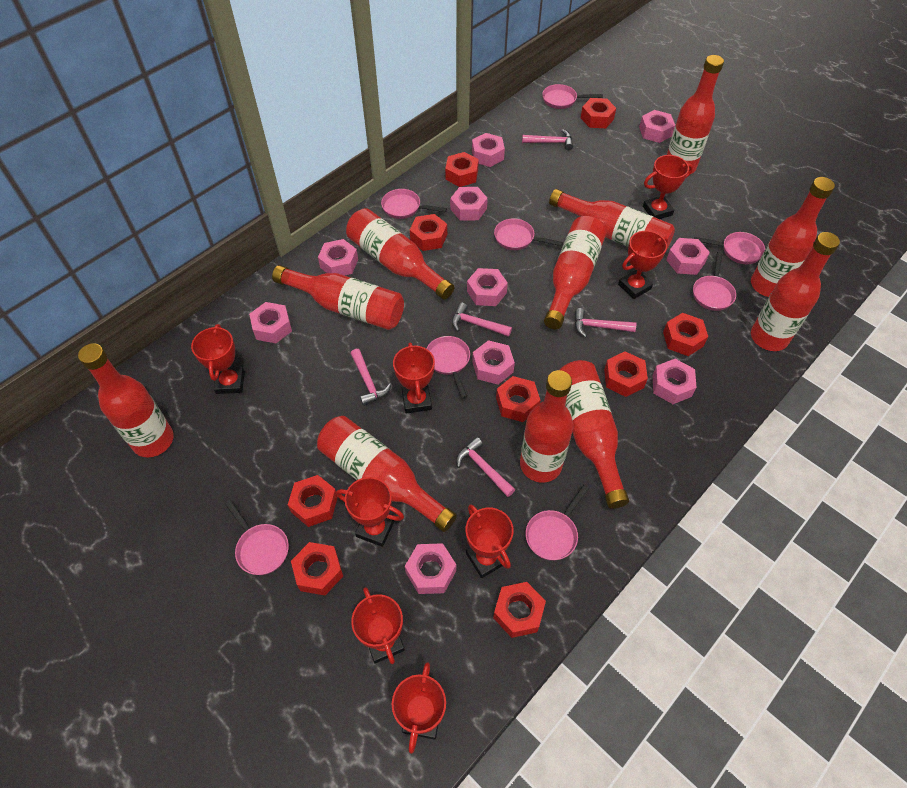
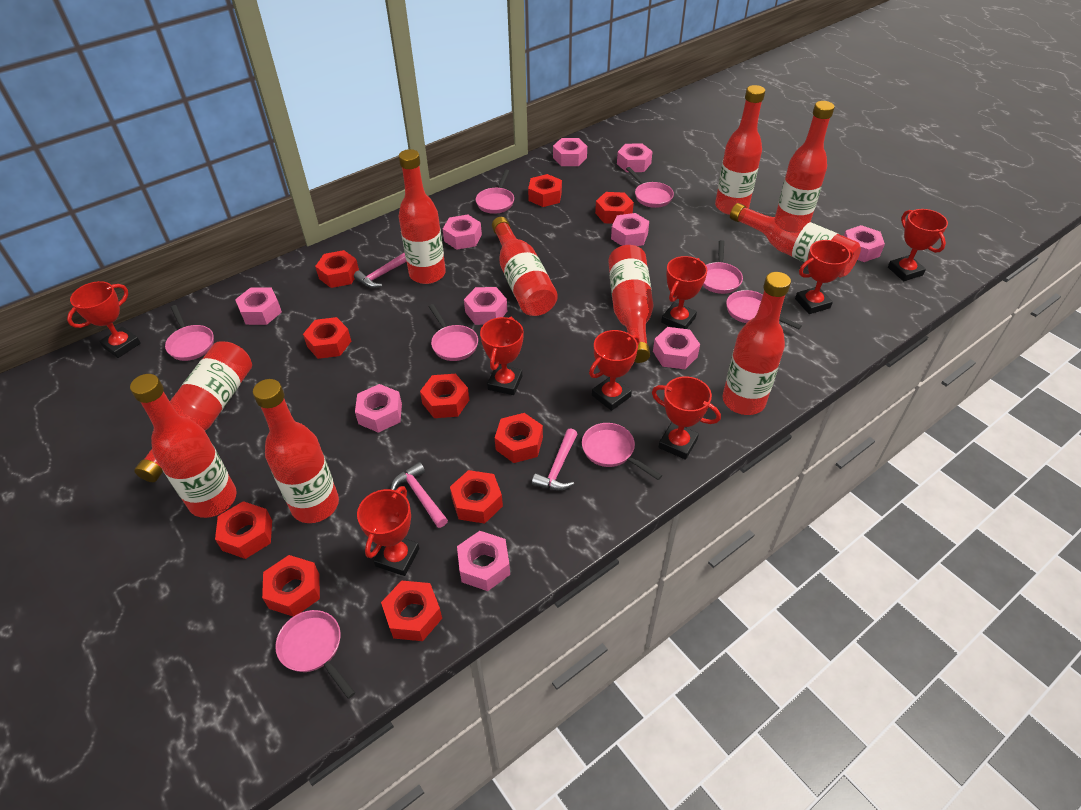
pink hammer: 5 -> 3
red bottle: 11 -> 10
red nut: 9 -> 10

